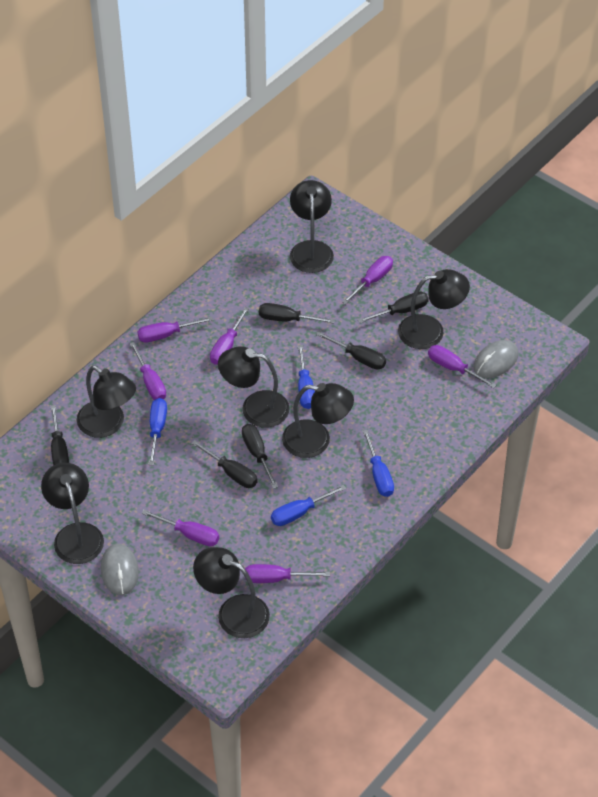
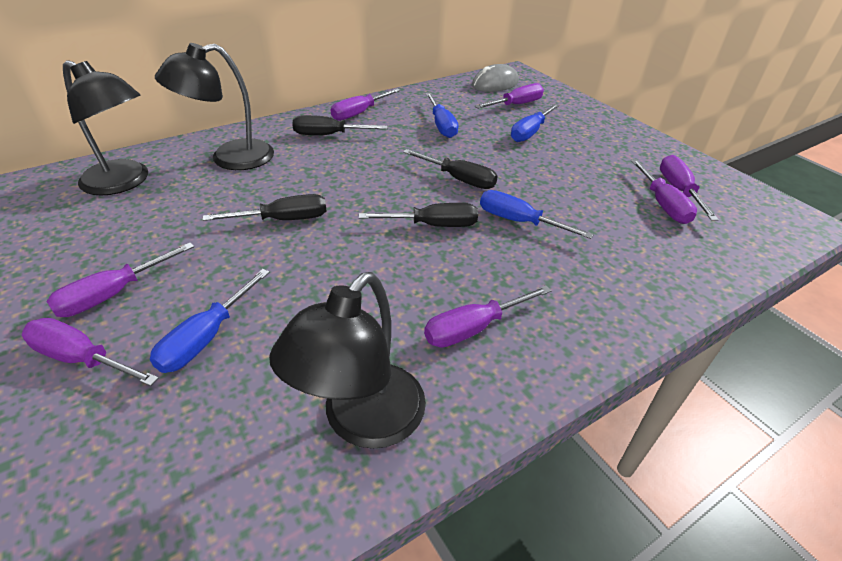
black lamp: 7 -> 3
black screwdriver: 6 -> 4
grey mouse: 2 -> 1

